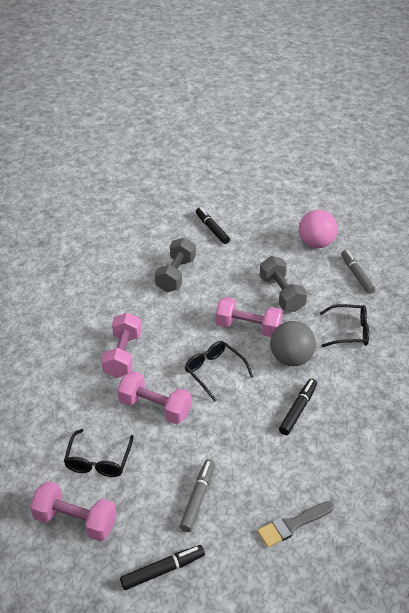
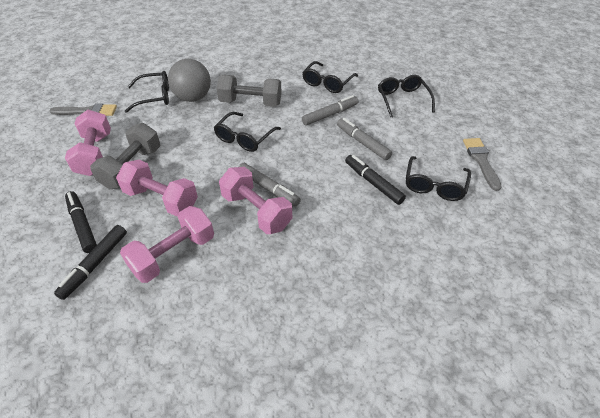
black glasses: 3 -> 5
grey brush: 1 -> 2
grey marker: 2 -> 3
pink ball: 1 -> 0

